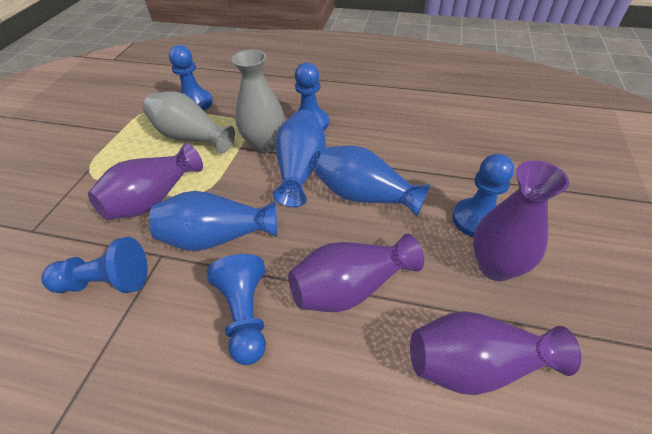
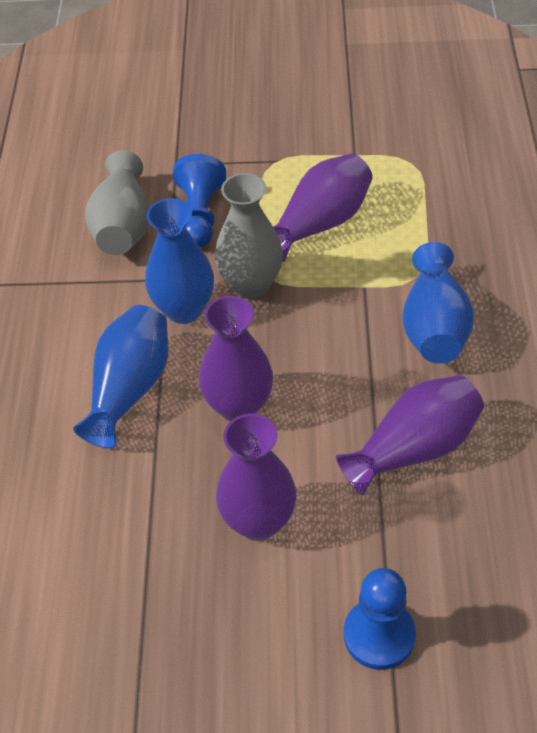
blue pawn: 5 -> 2

